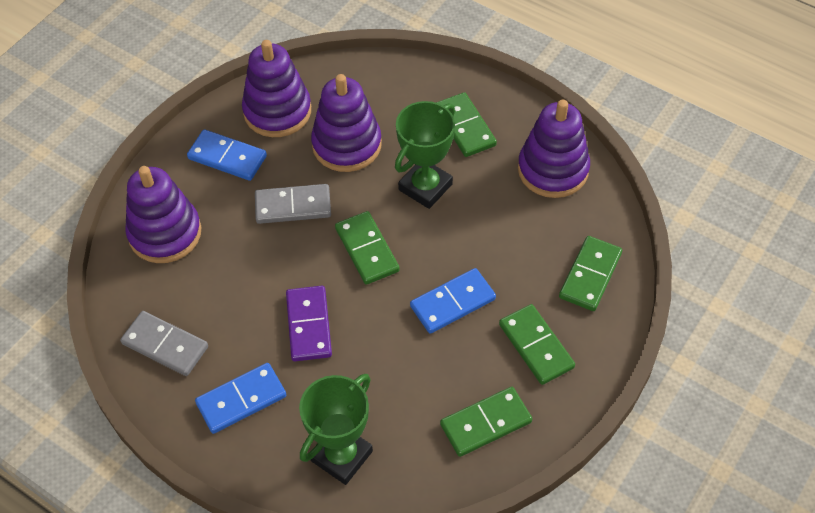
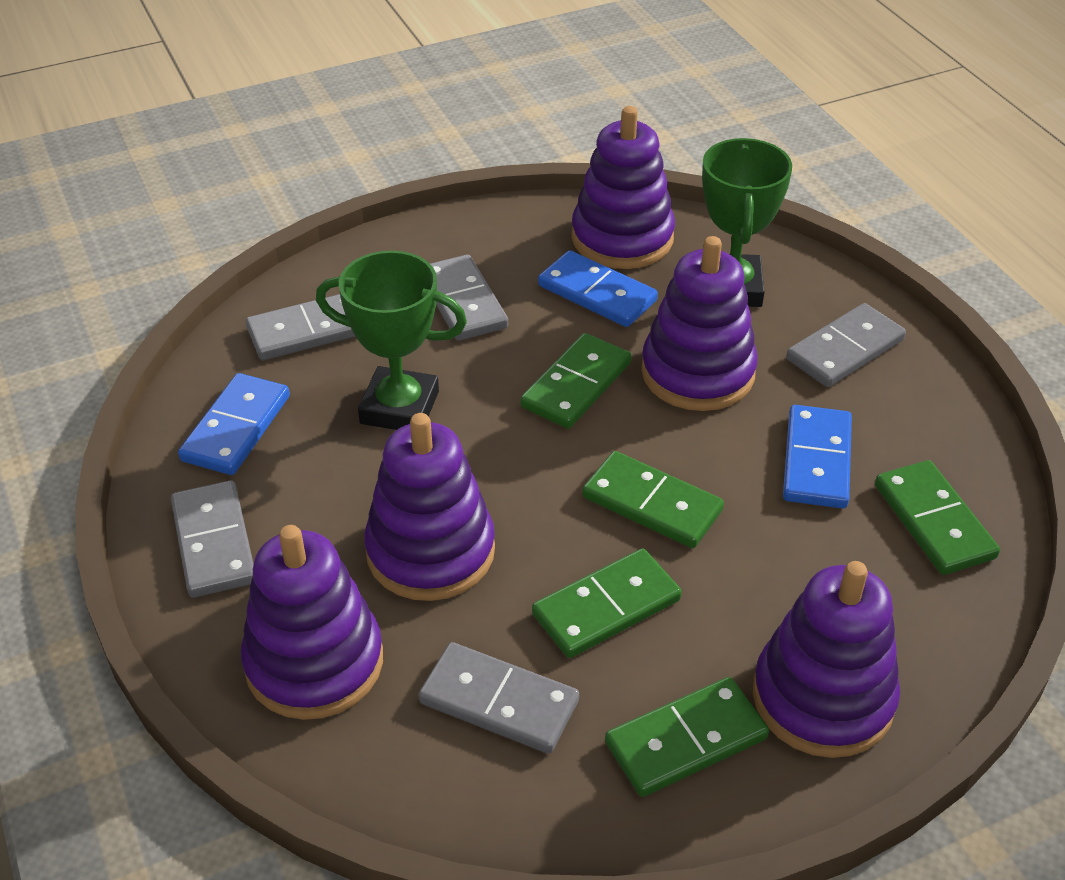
grey domino: 2 -> 5
purple domino: 1 -> 0
purple stacking toy: 4 -> 5

